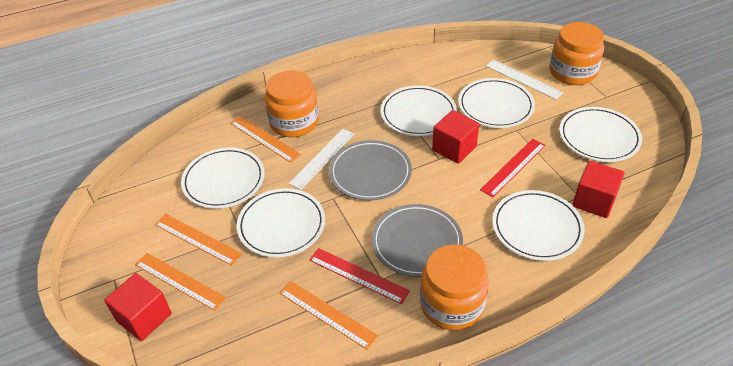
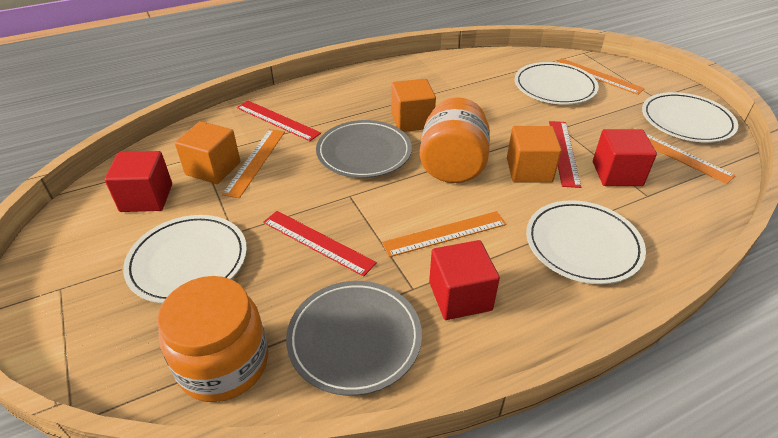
orange cube: 0 -> 3
orange jar: 3 -> 2
red ruler: 2 -> 3
white plate: 6 -> 4
white ruler: 2 -> 0

